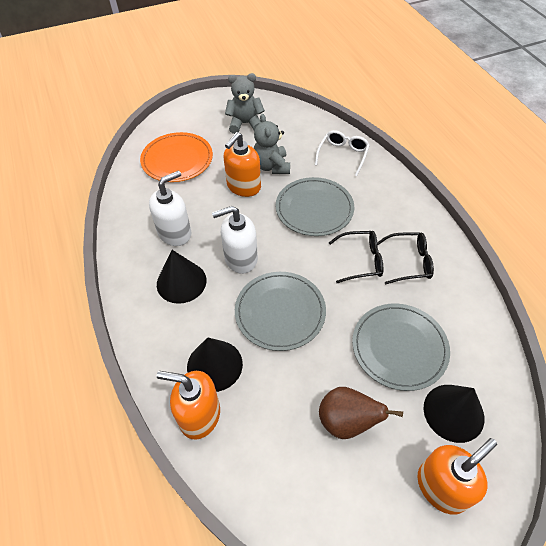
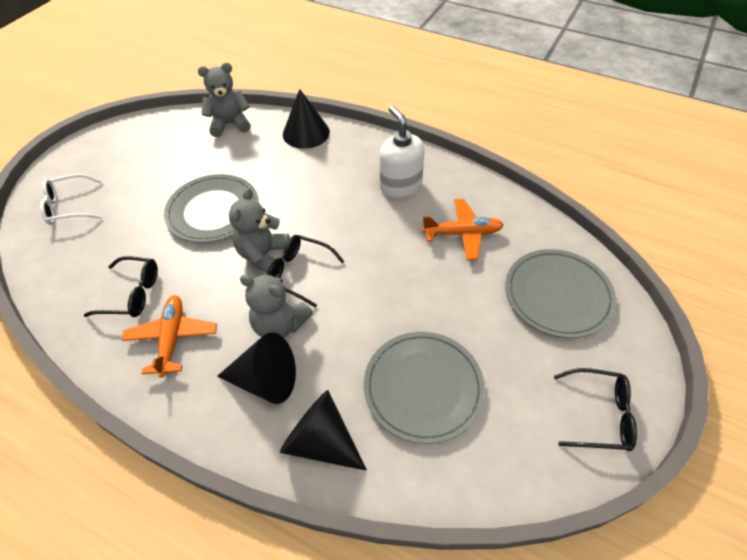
black glasses: 2 -> 3
brown pear: 1 -> 0
grey teddy bear: 2 -> 3
orange plane: 0 -> 2
orange plate: 1 -> 0
orange soap dispenser: 3 -> 0
white soap dispenser: 2 -> 1

